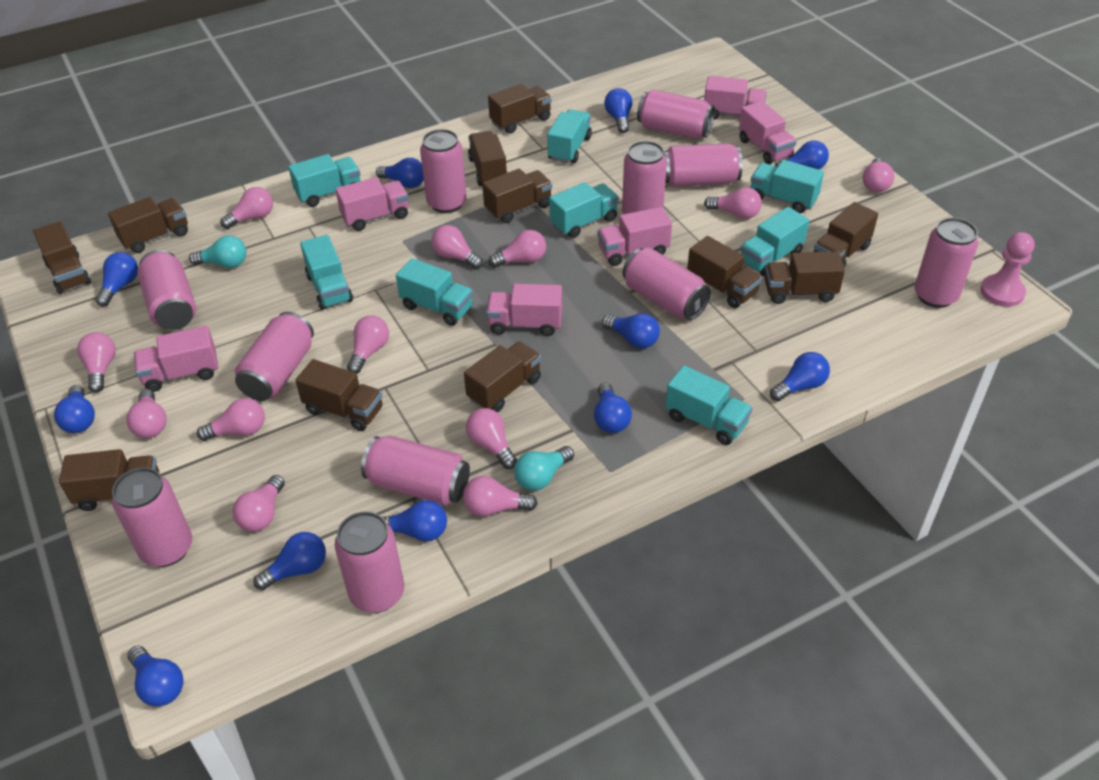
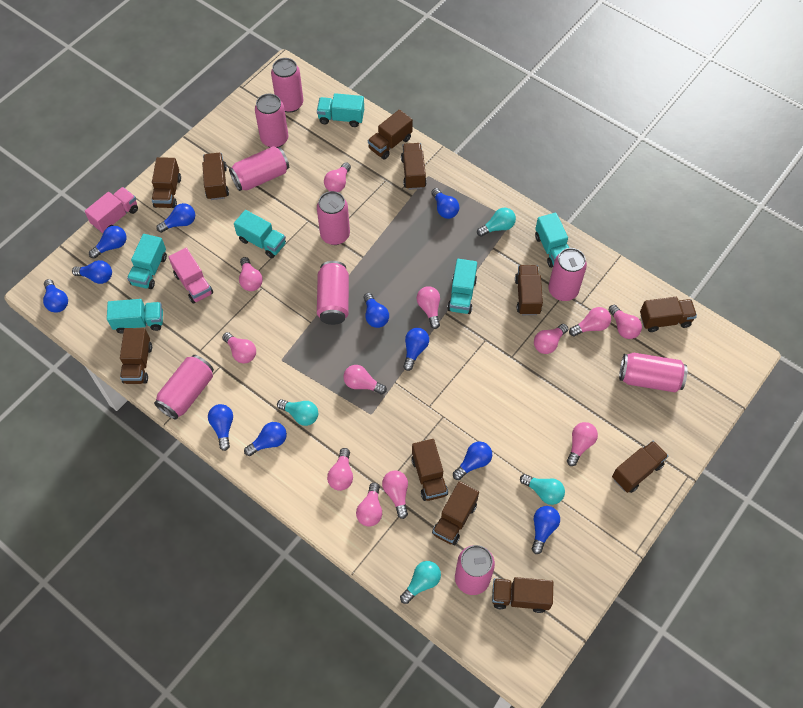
pink can: 11 -> 9
pink pawn: 1 -> 0
pink truck: 6 -> 2
turquoise light bulb: 2 -> 4
turquoise truck: 8 -> 6

